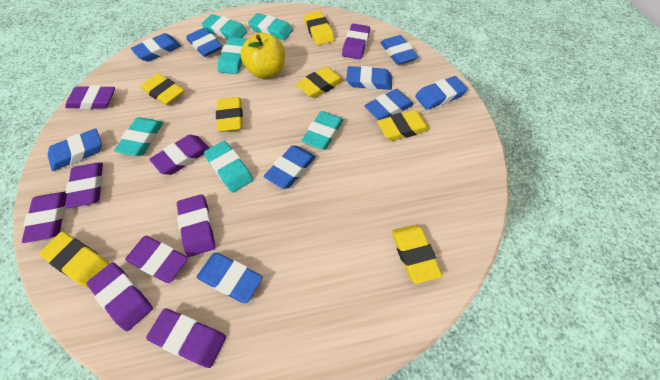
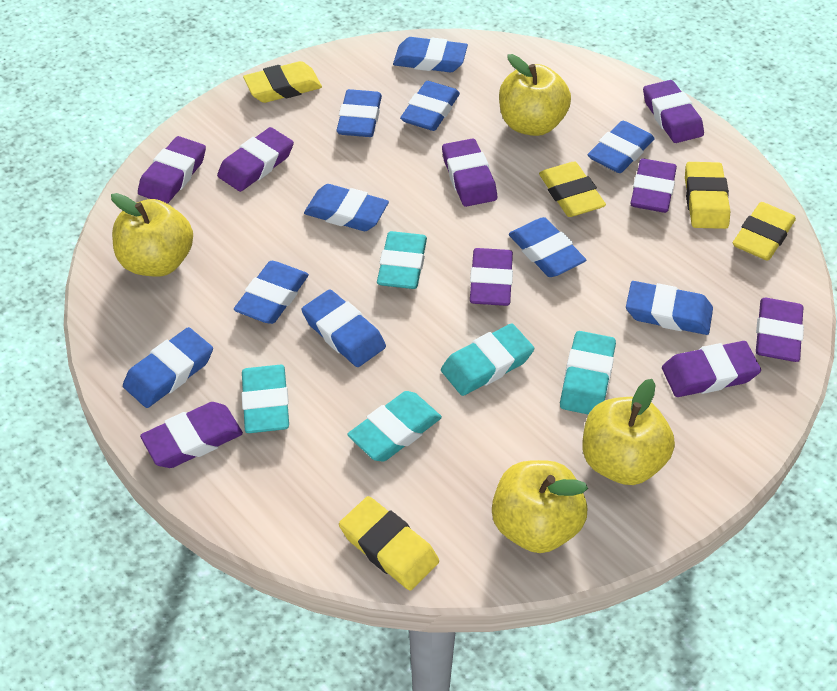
blue eraser: 9 -> 10
turquoise eraser: 6 -> 5
yellow apple: 1 -> 4
yellow eraser: 7 -> 5

